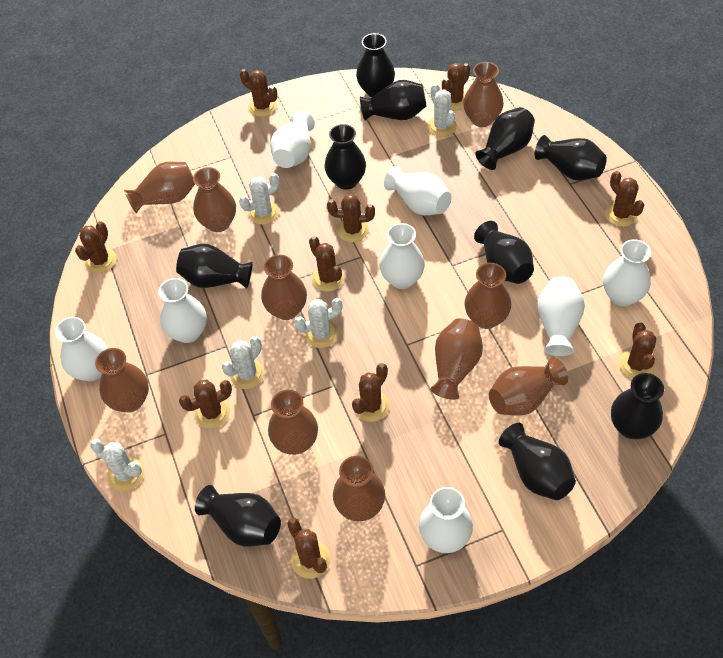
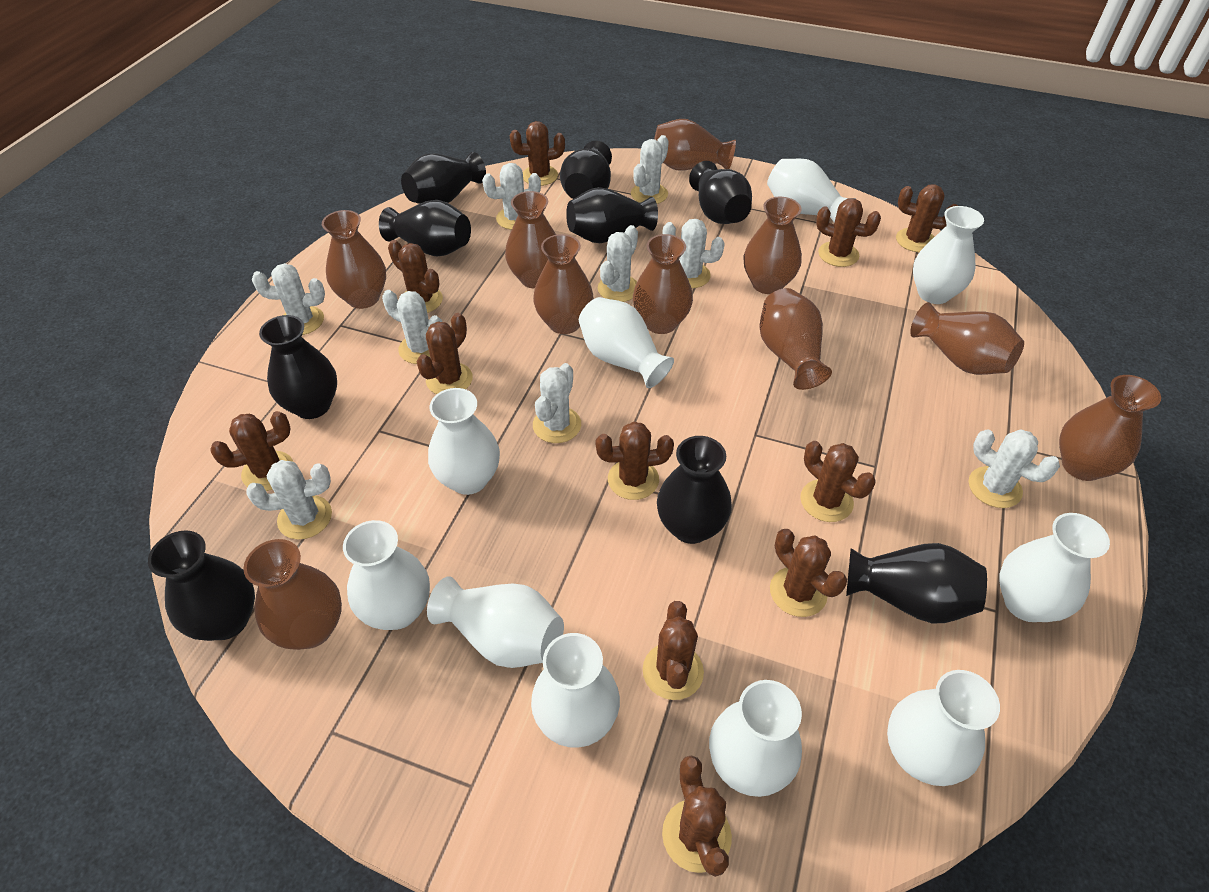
black vase: 10 -> 9
brown cactus: 10 -> 11
white cactus: 5 -> 9
white vase: 8 -> 10

